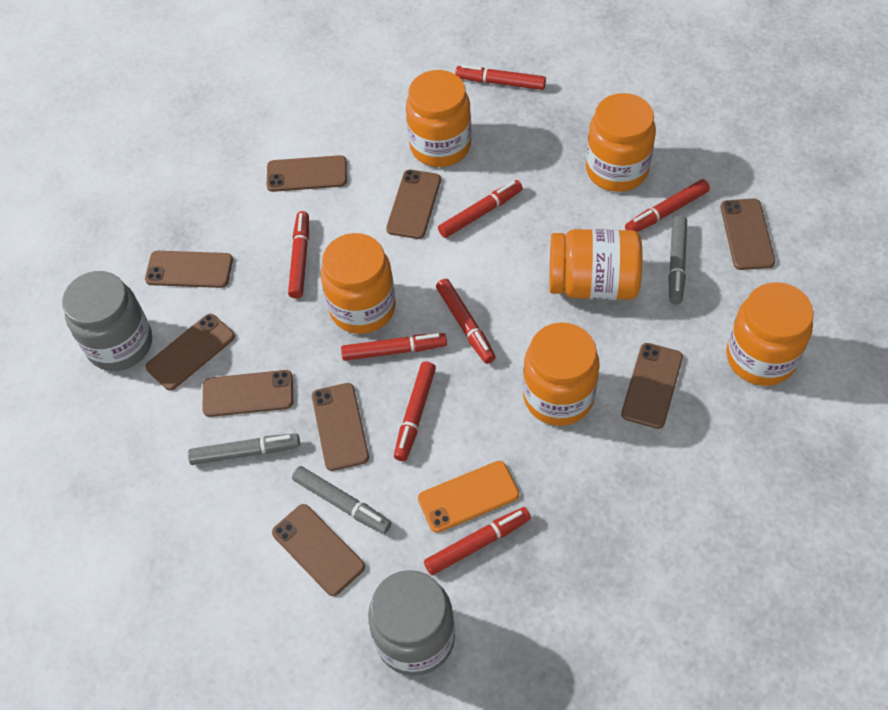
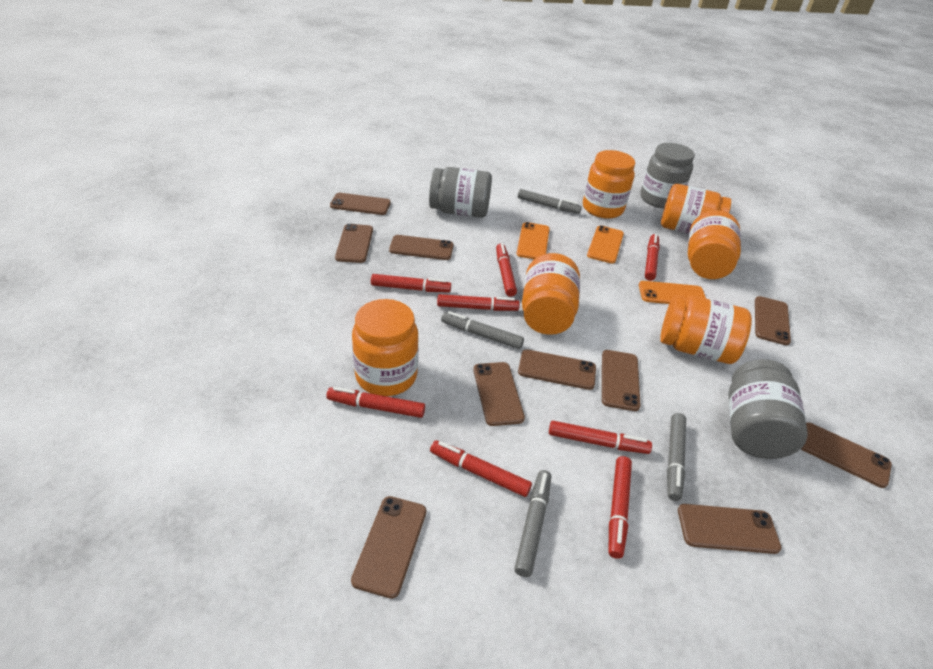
brown phone: 9 -> 10
grey jar: 2 -> 3
grey marker: 3 -> 4
orange phone: 1 -> 3

